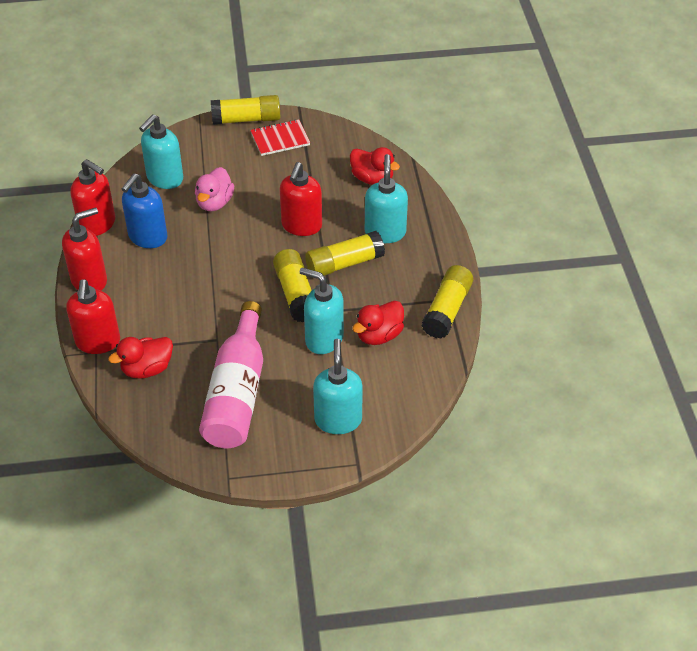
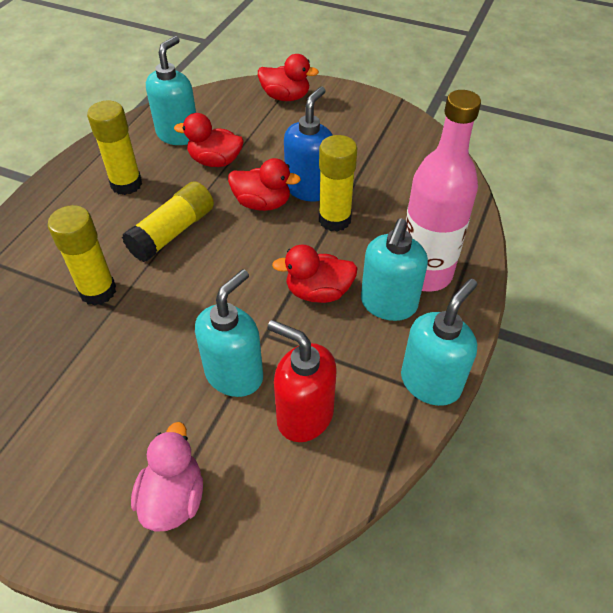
red duck: 3 -> 4
red notebook: 1 -> 0
red soap dispenser: 4 -> 1

